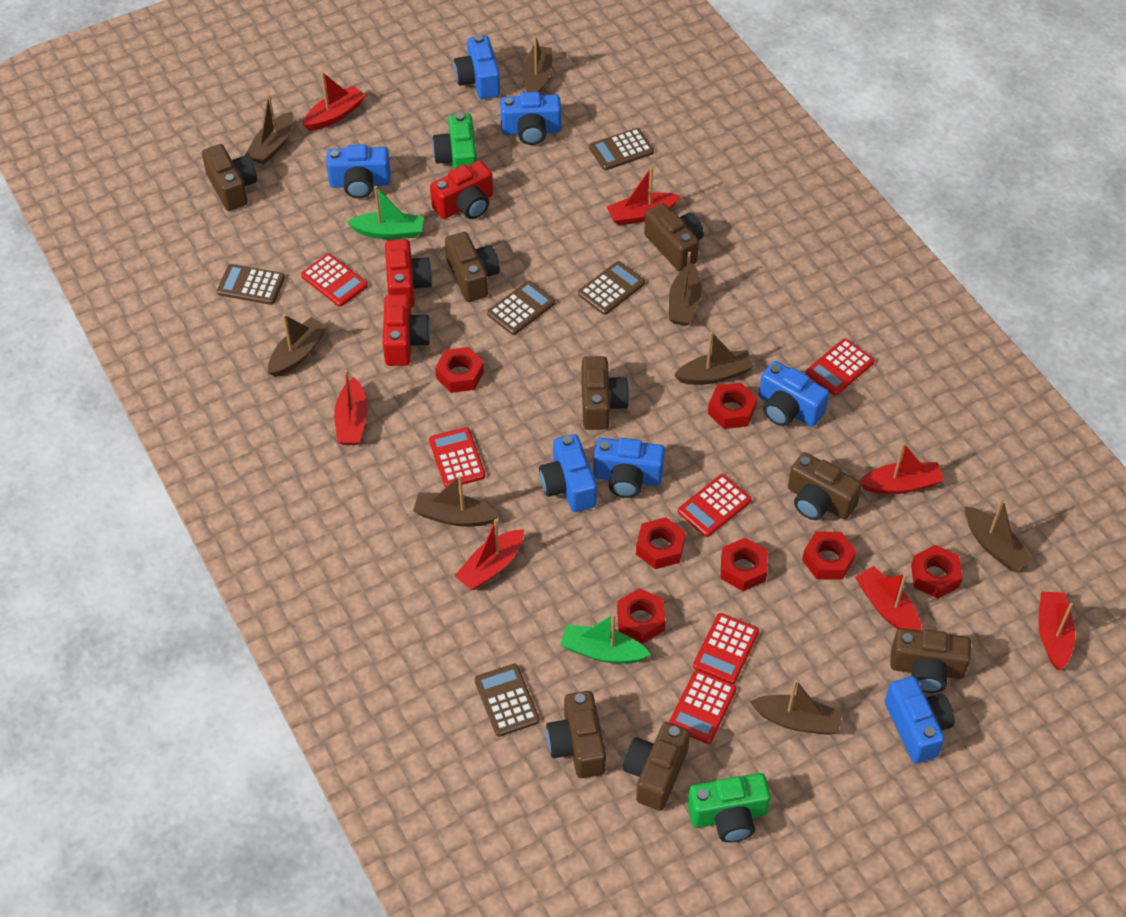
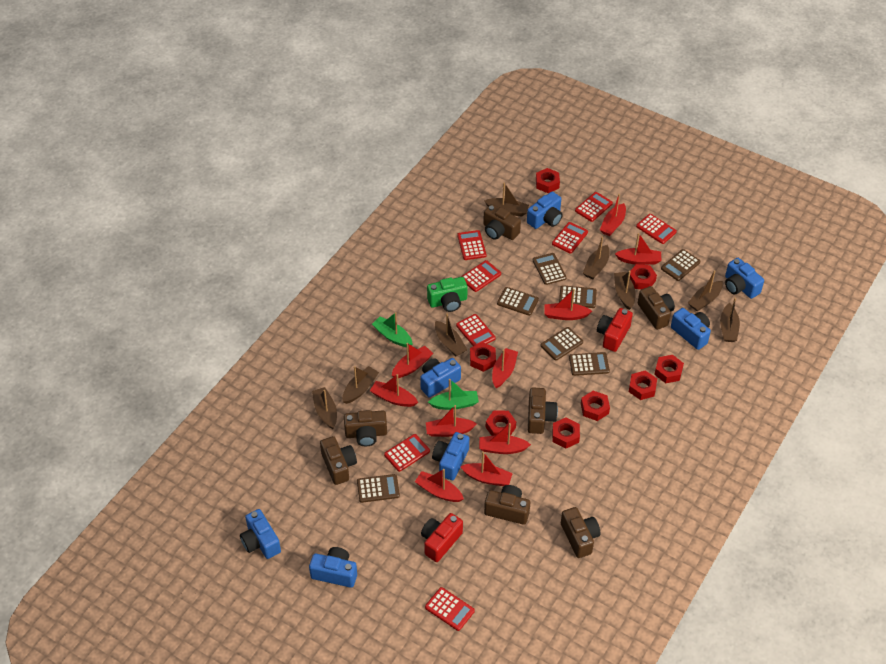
brown calculator: 5 -> 7
brown camera: 8 -> 7
green camera: 2 -> 1
red boat: 7 -> 10
red calculator: 6 -> 8
red camera: 3 -> 2
red nut: 7 -> 8

